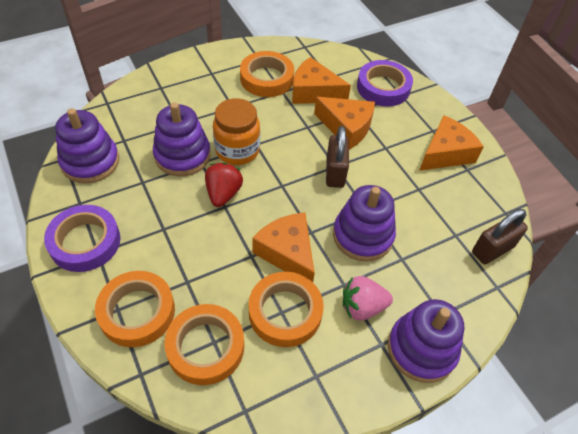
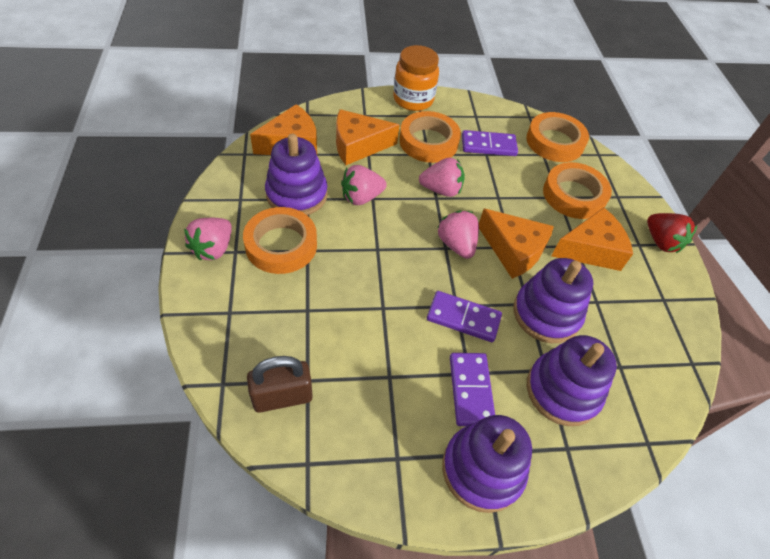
brown padlock: 2 -> 1
pink strawberry: 1 -> 4
purple domino: 0 -> 3
purple tape: 2 -> 0

